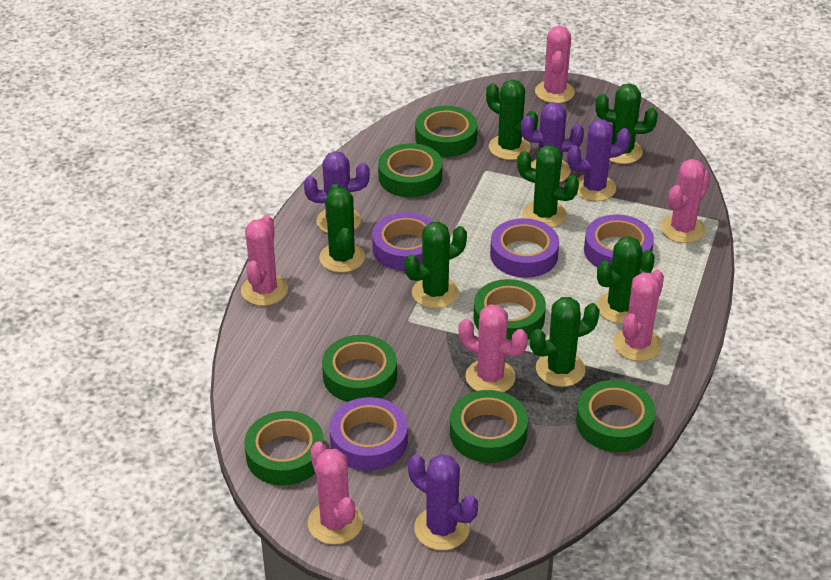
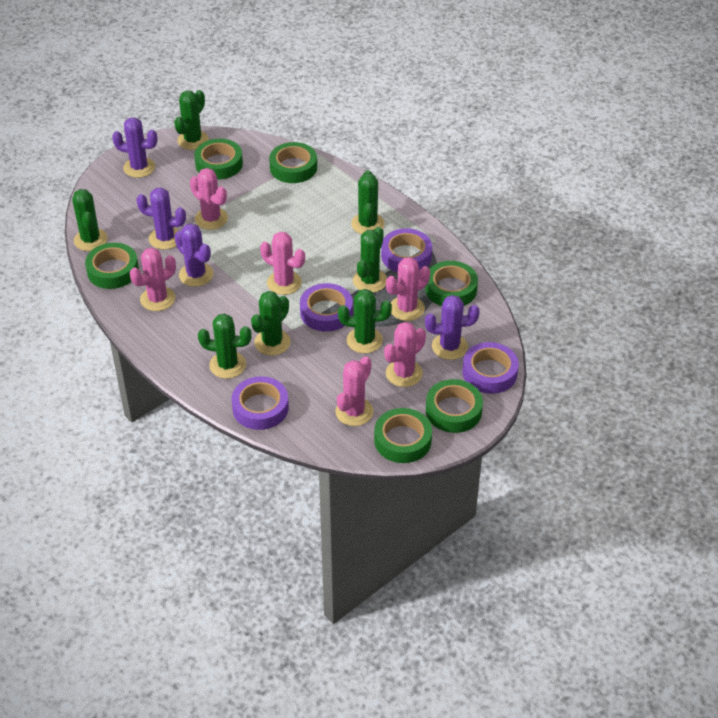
green tape: 7 -> 6

